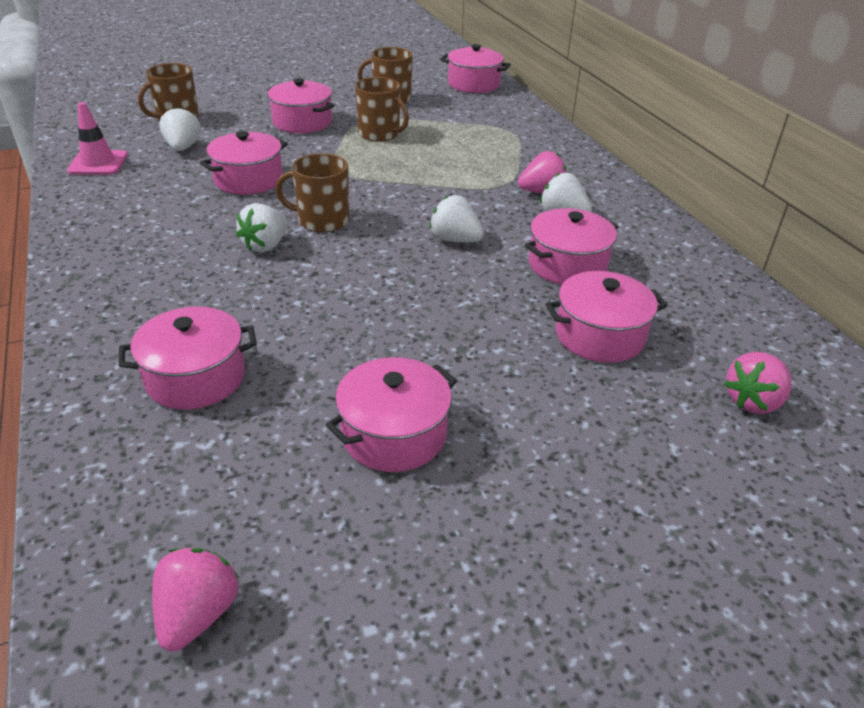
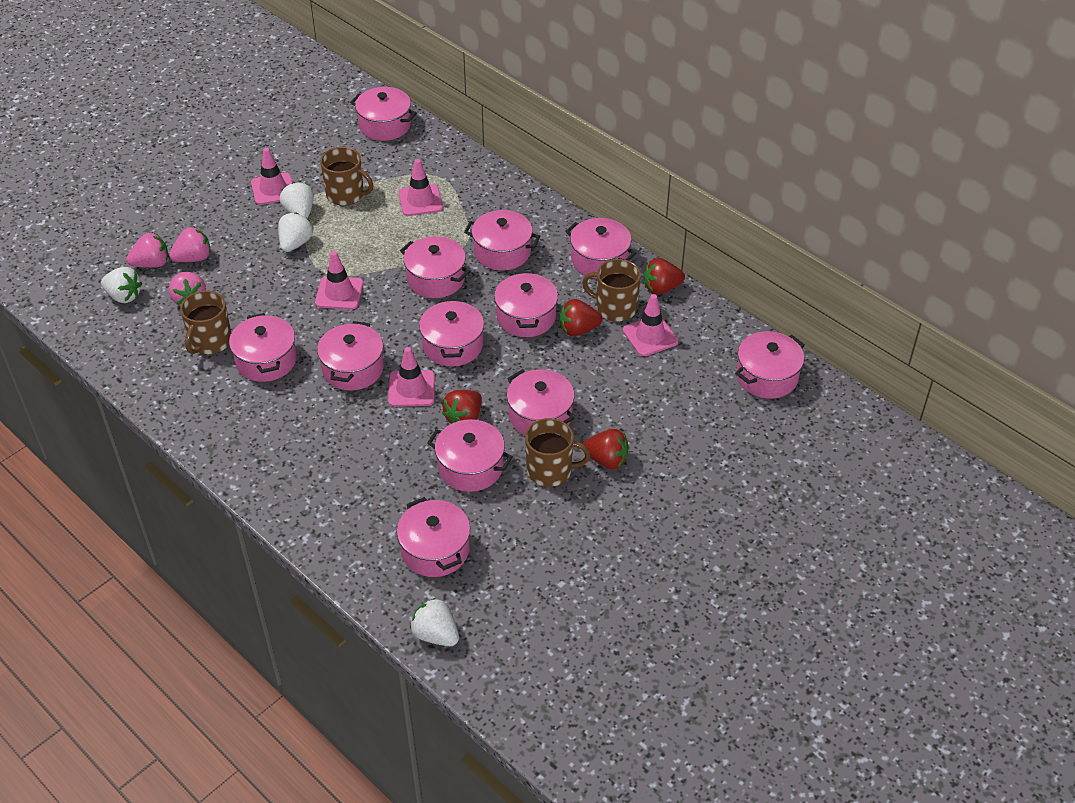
pink pot: 7 -> 12
pink traffic cone: 1 -> 5
red strawberry: 0 -> 4

